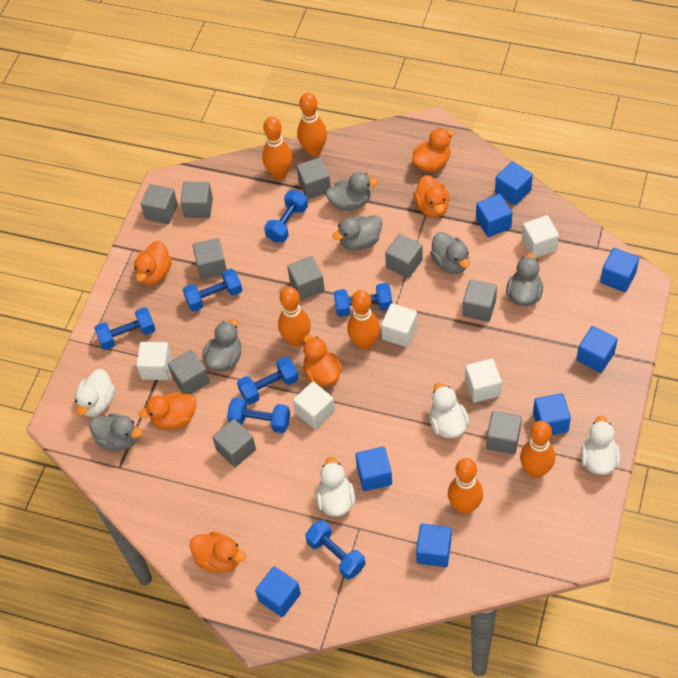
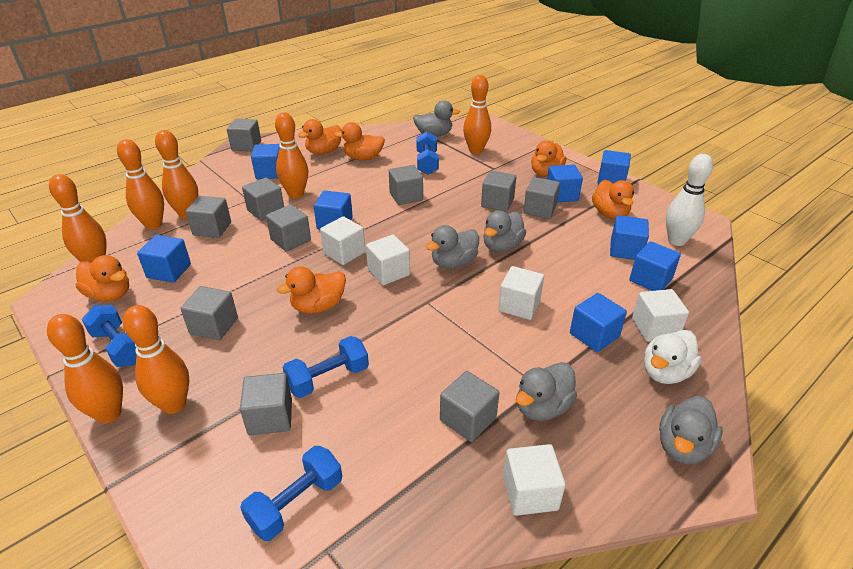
blue dumbbell: 7 -> 4
grey duck: 6 -> 5
orange bowling pin: 6 -> 7
white bowling pin: 0 -> 1
white duck: 4 -> 1

